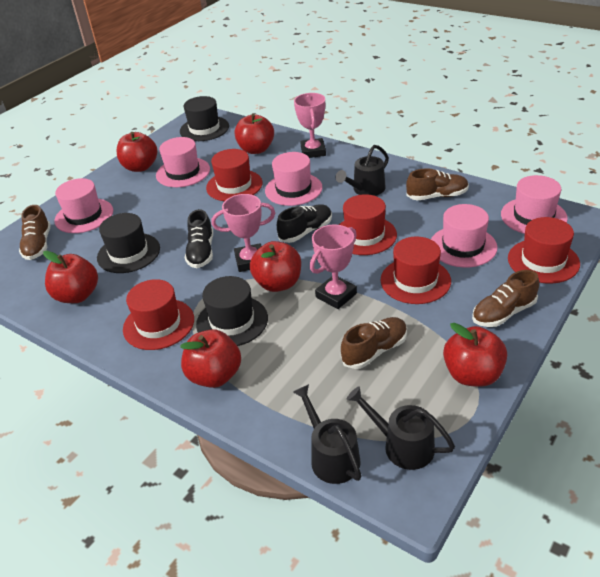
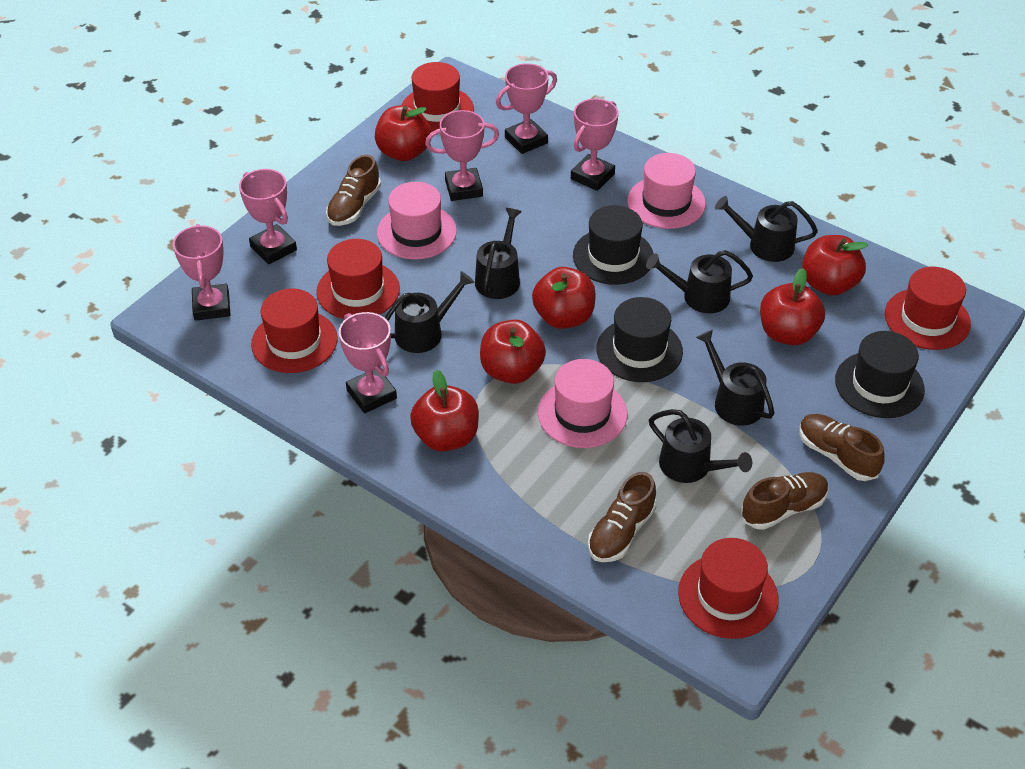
black shoe: 2 -> 0
black watering can: 3 -> 6
pink hat: 5 -> 3
pink trophy: 3 -> 6

